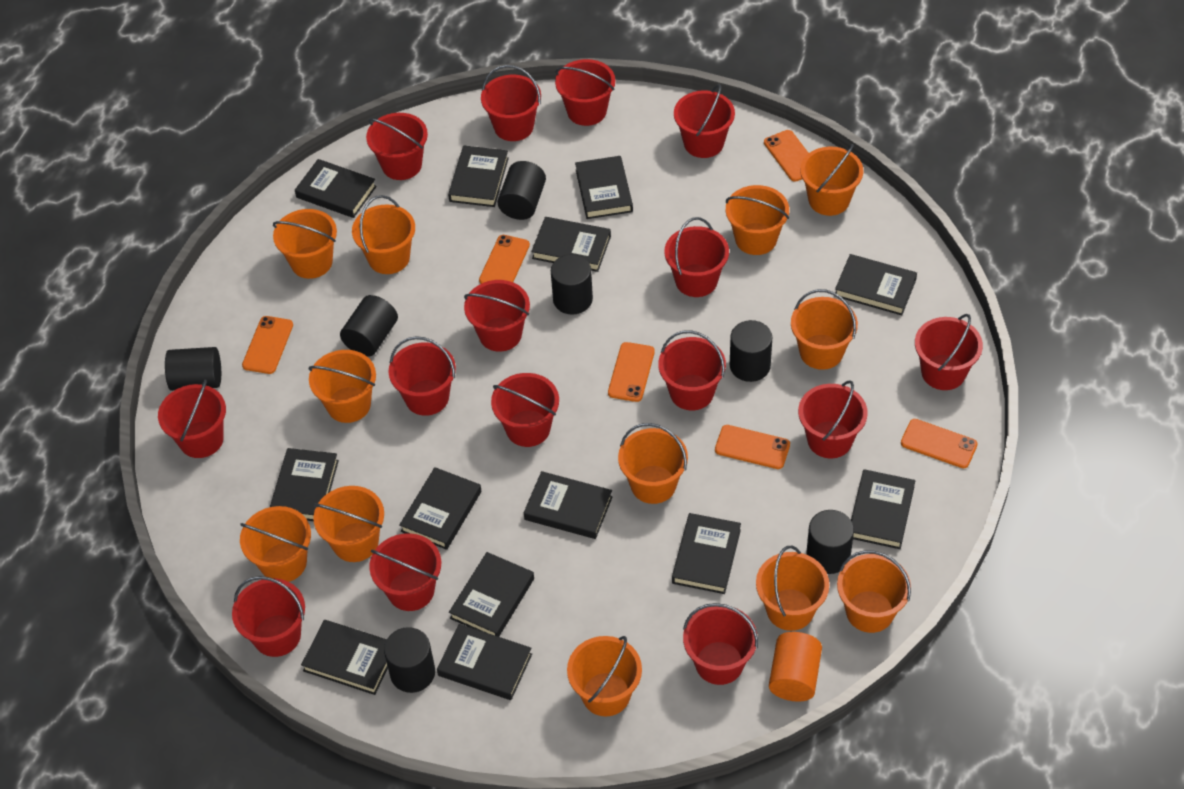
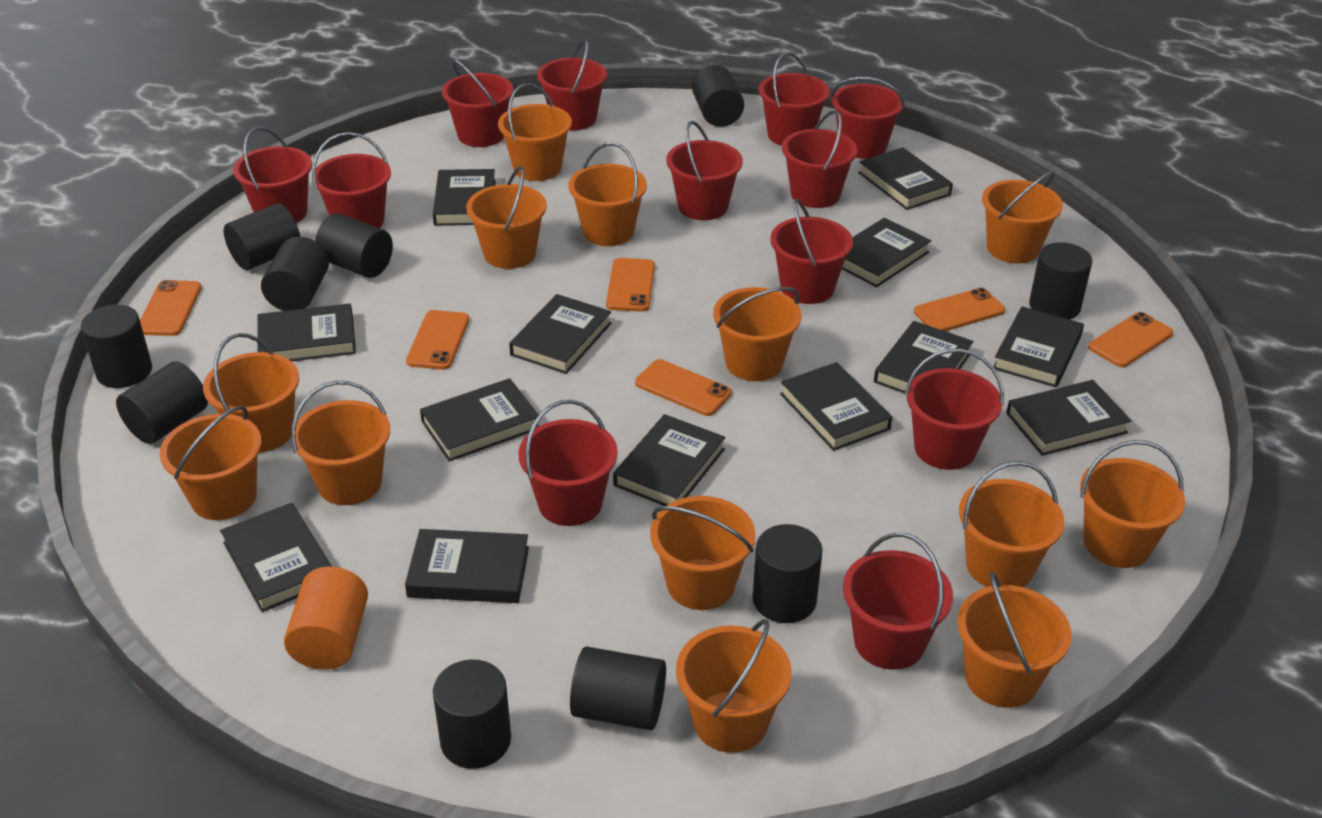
black cylinder: 7 -> 10
orange bucket: 12 -> 13
red bucket: 15 -> 12

